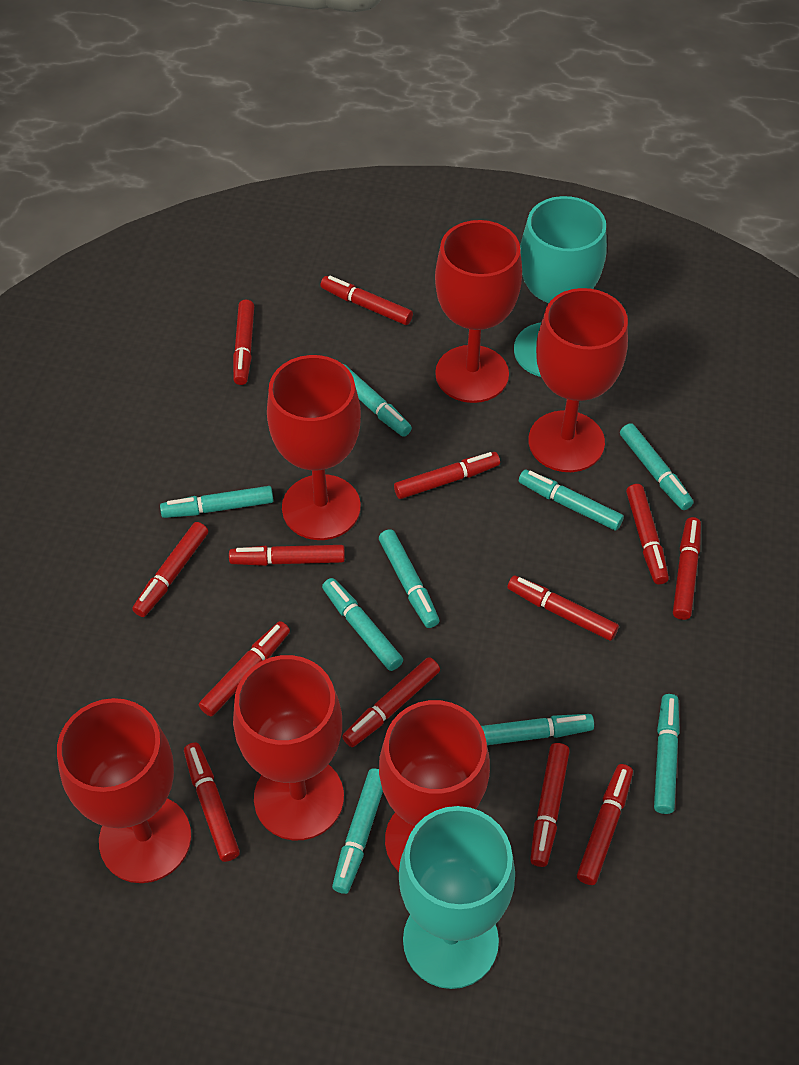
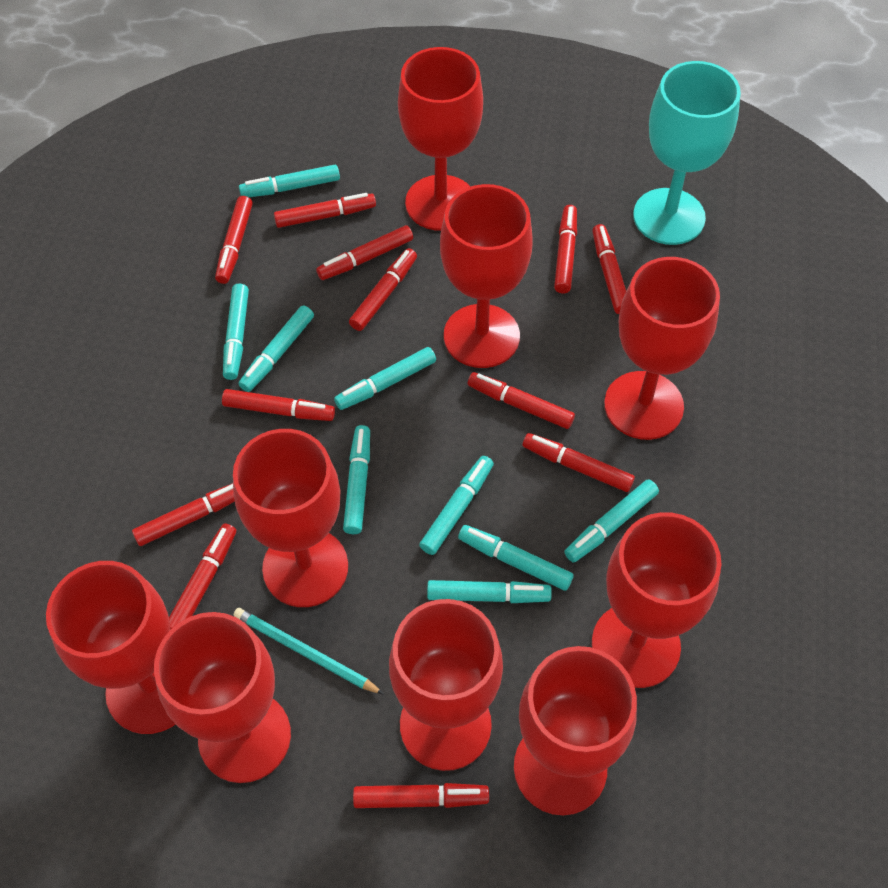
red goblet: 6 -> 9
red marker: 13 -> 12
turquoise goblet: 2 -> 1
turquoise pencil: 0 -> 1

